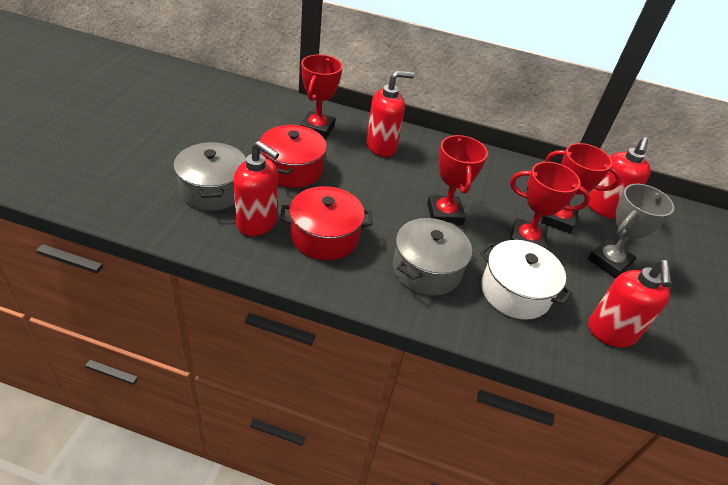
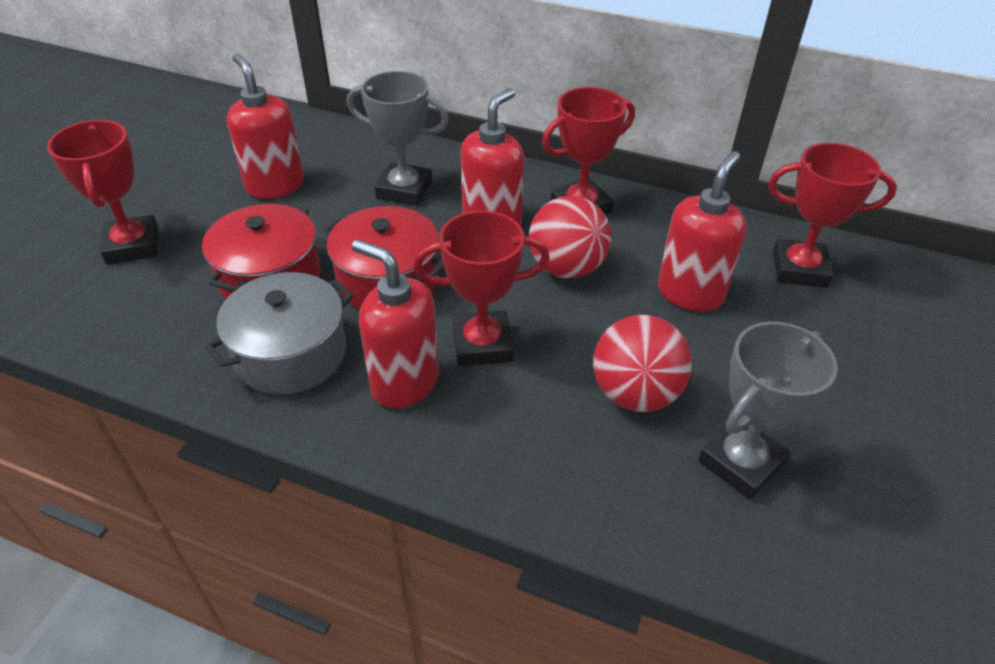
grey pot: 2 -> 1
grey trophy: 1 -> 2
red ball: 0 -> 2
white pot: 1 -> 0

